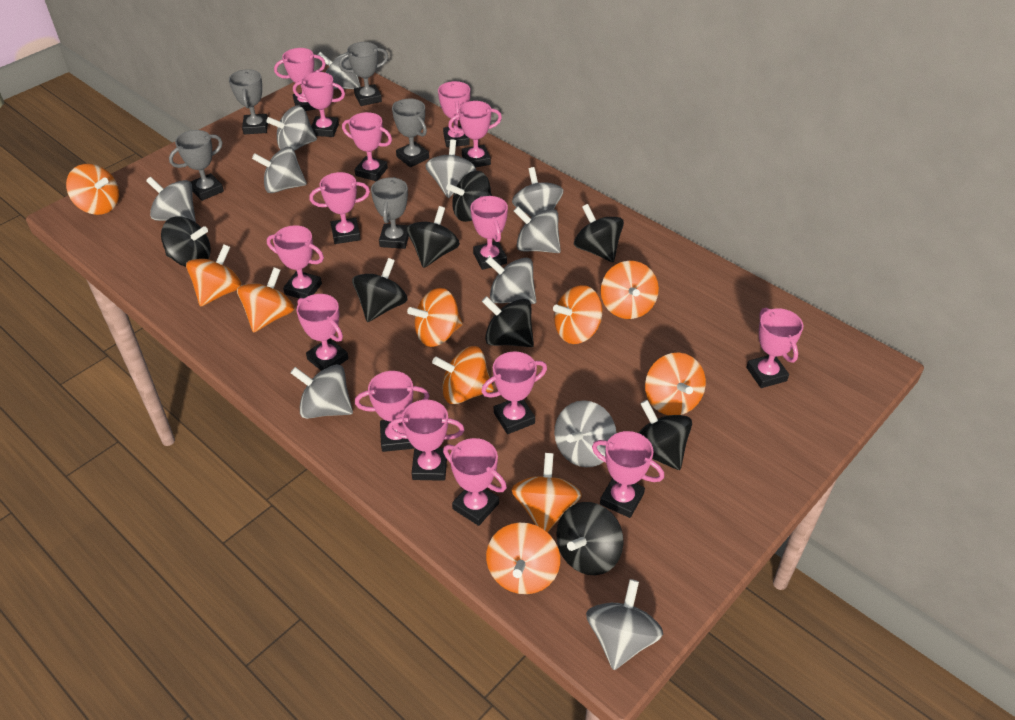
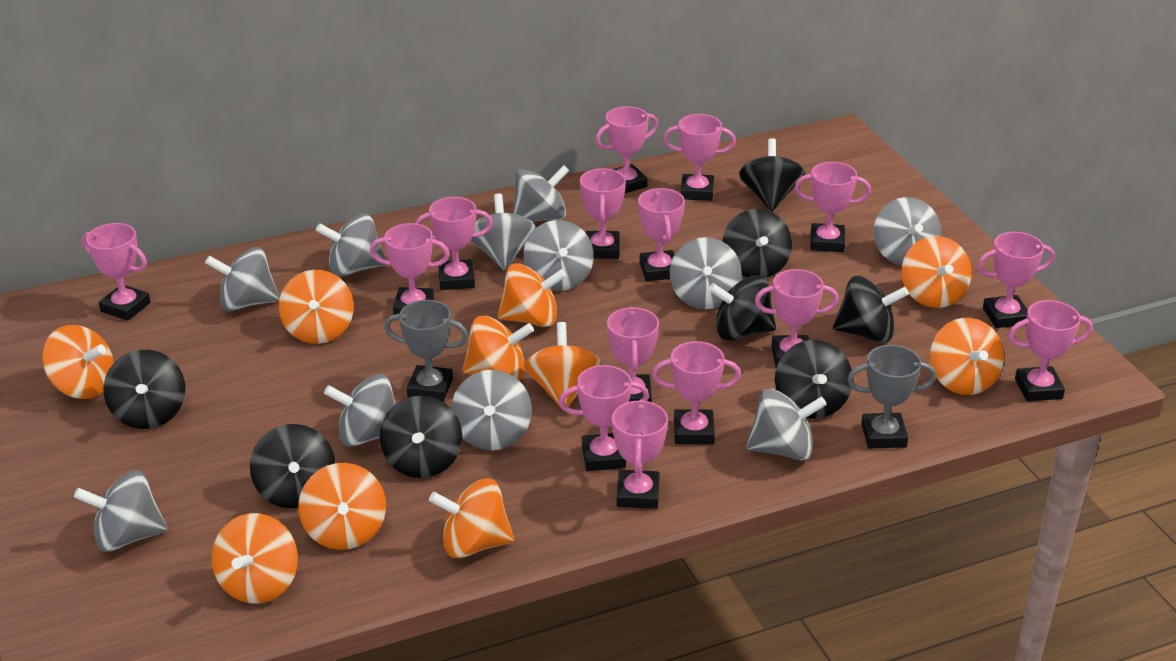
grey trophy: 5 -> 2

